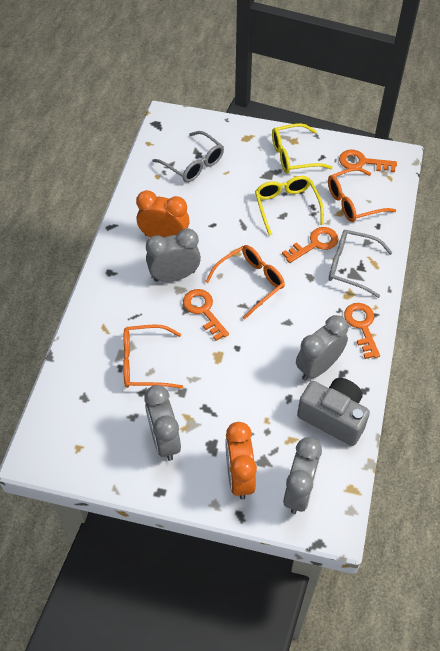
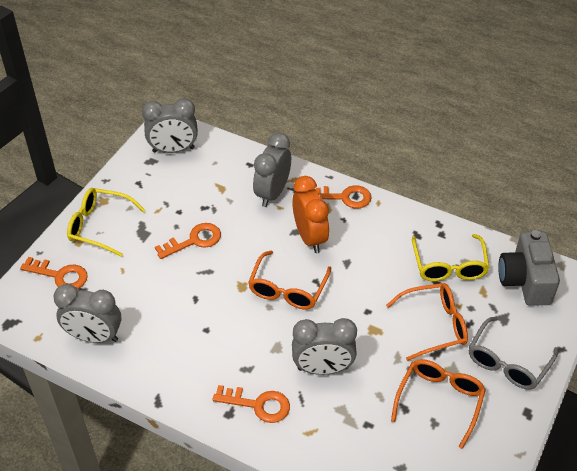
grey glasses: 2 -> 1
orange clock: 2 -> 1

